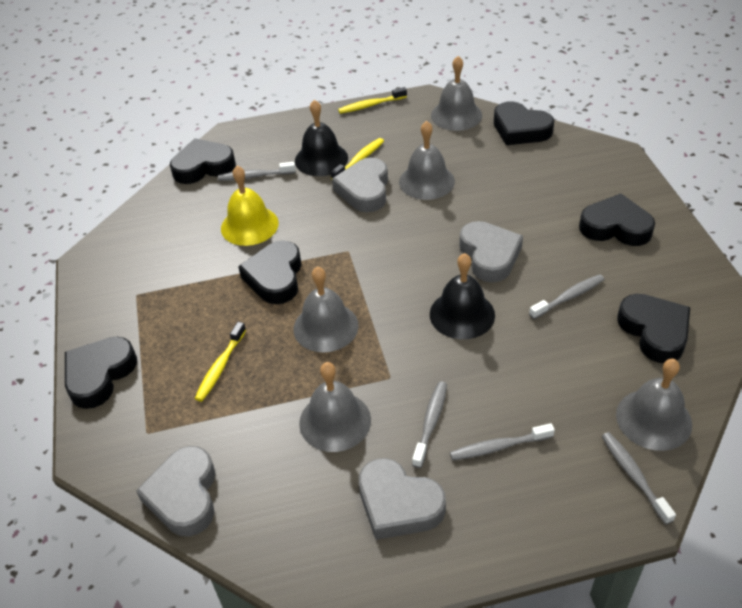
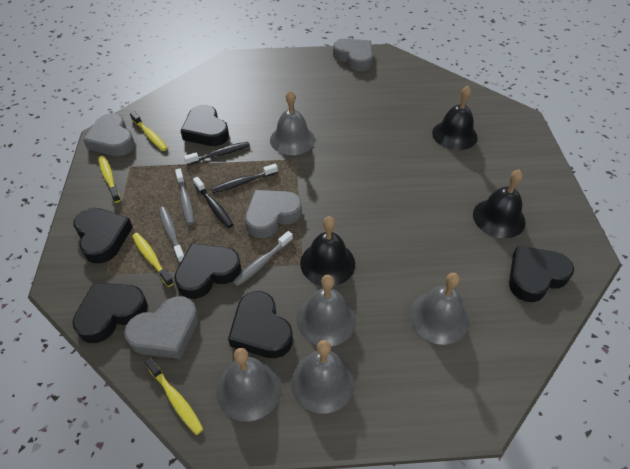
black bell: 2 -> 3
black toothbrush: 0 -> 3
grey toothbrush: 5 -> 3
yellow bell: 1 -> 0
yellow toothbrush: 3 -> 4

